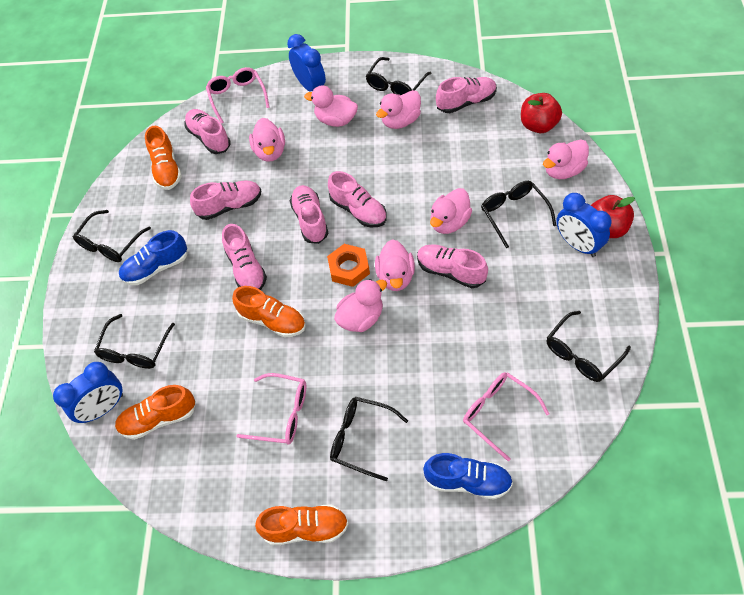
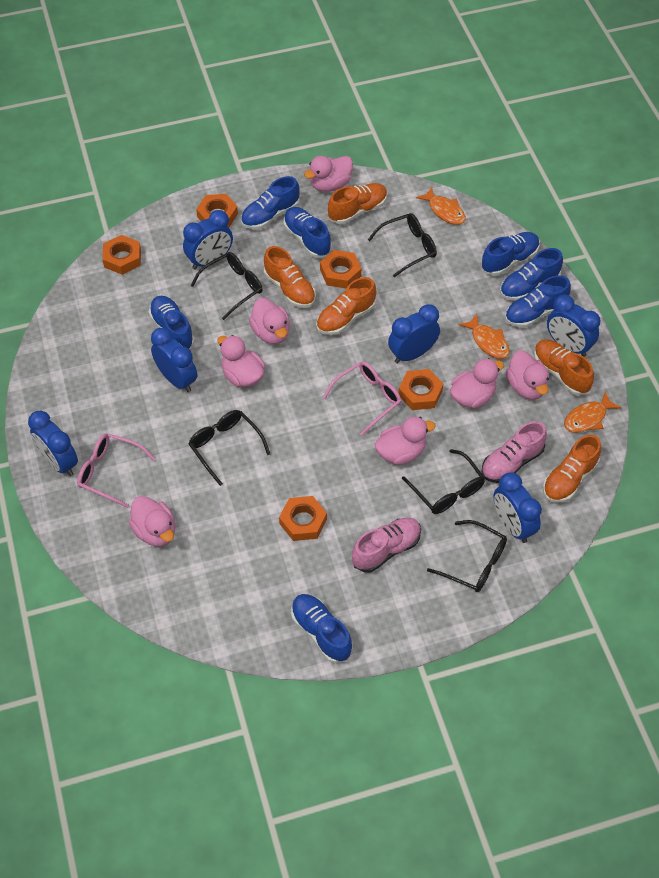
black glasses: 6 -> 5
blue clock: 3 -> 6
blue shoe: 2 -> 7
orange fish: 0 -> 3
orange nut: 1 -> 5
orange shoe: 4 -> 5
pink glasses: 3 -> 2
pink shoe: 7 -> 2
red apple: 2 -> 0

